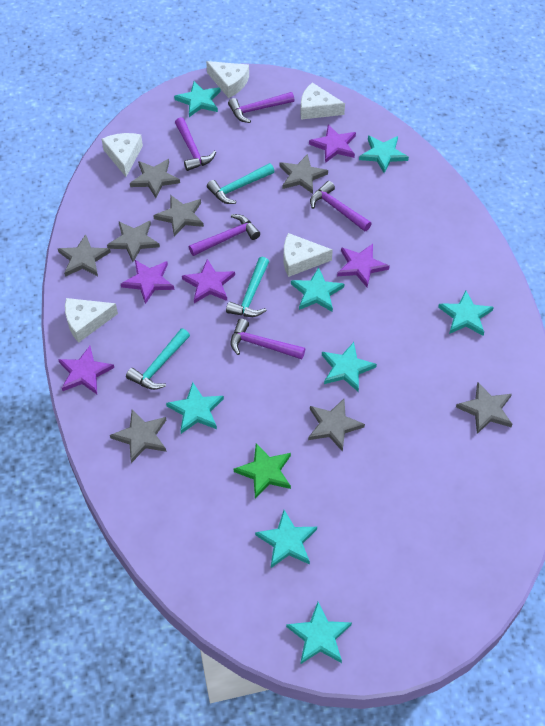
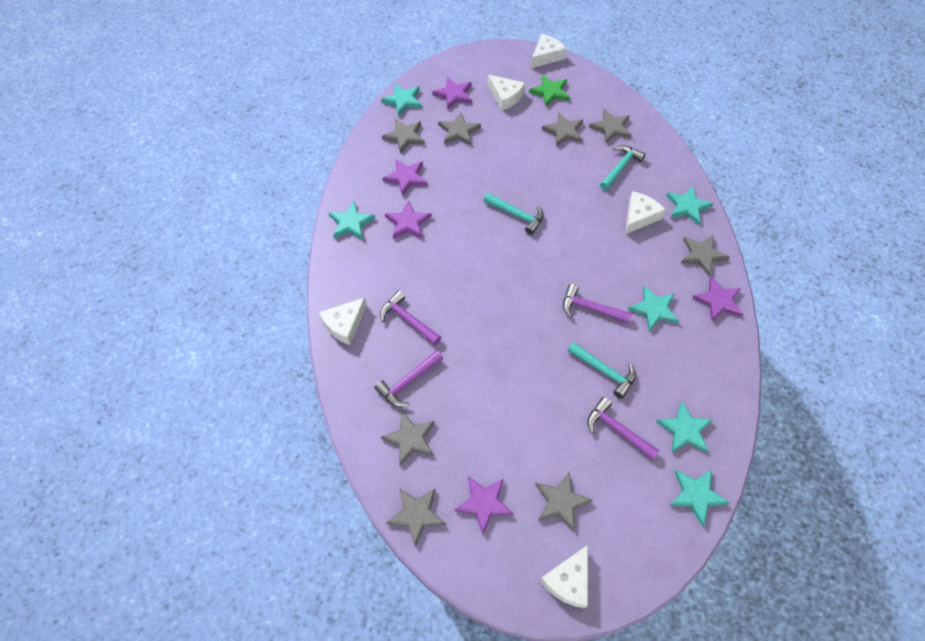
purple hammer: 5 -> 4
turquoise star: 8 -> 6

